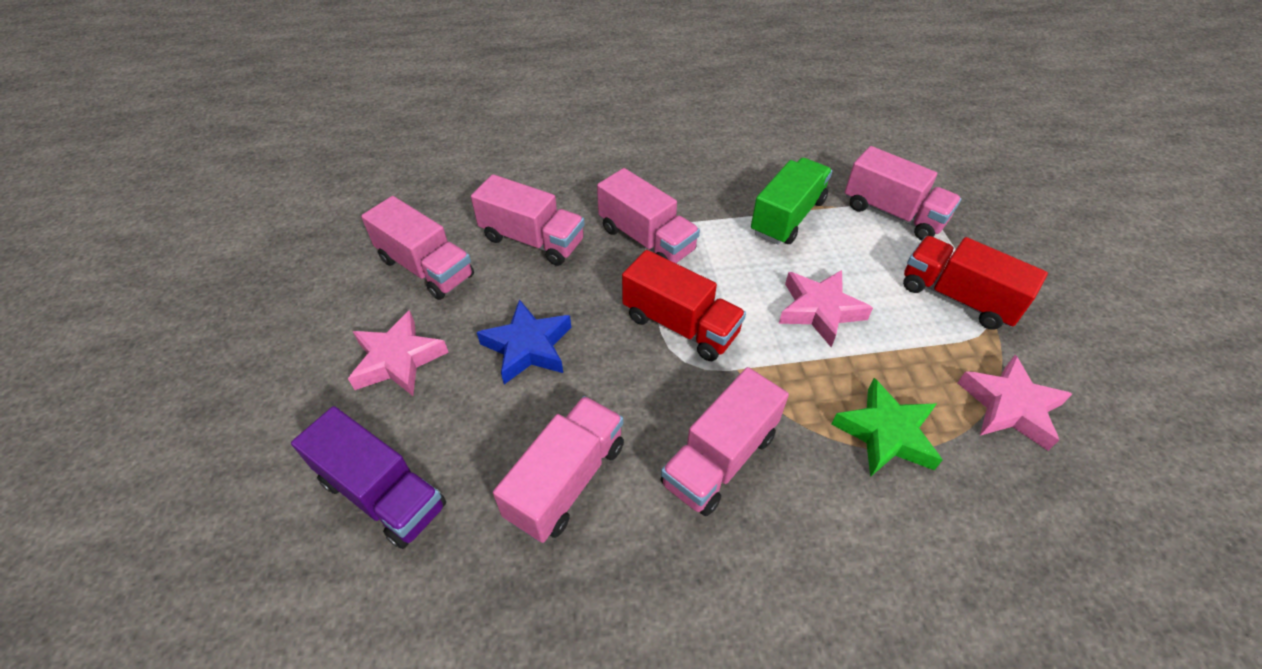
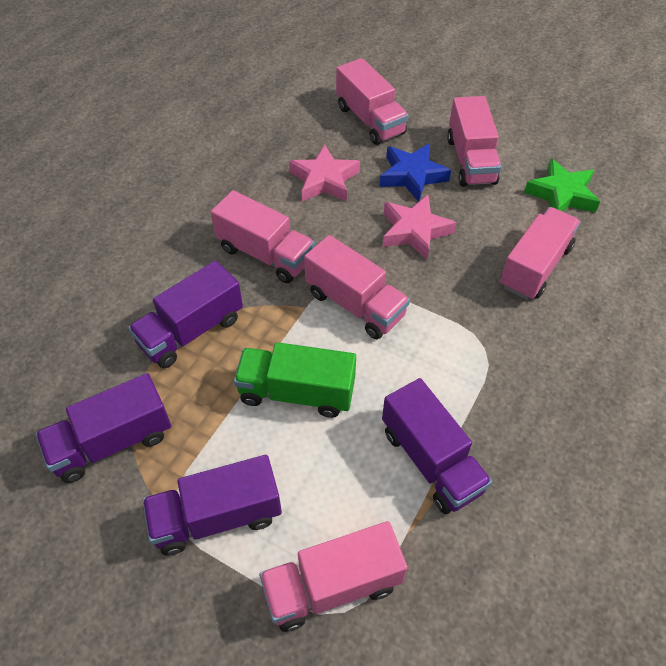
pink star: 3 -> 2
purple truck: 1 -> 4
red truck: 2 -> 0

